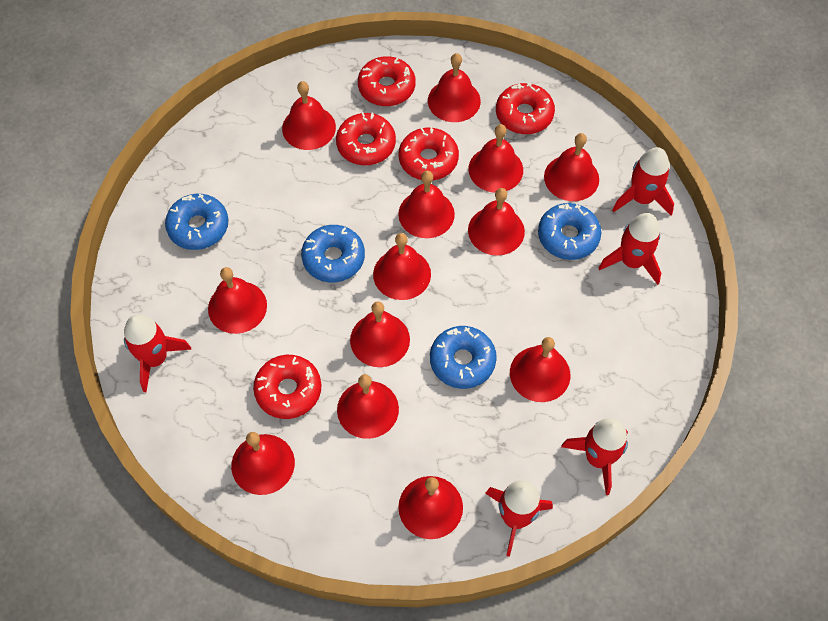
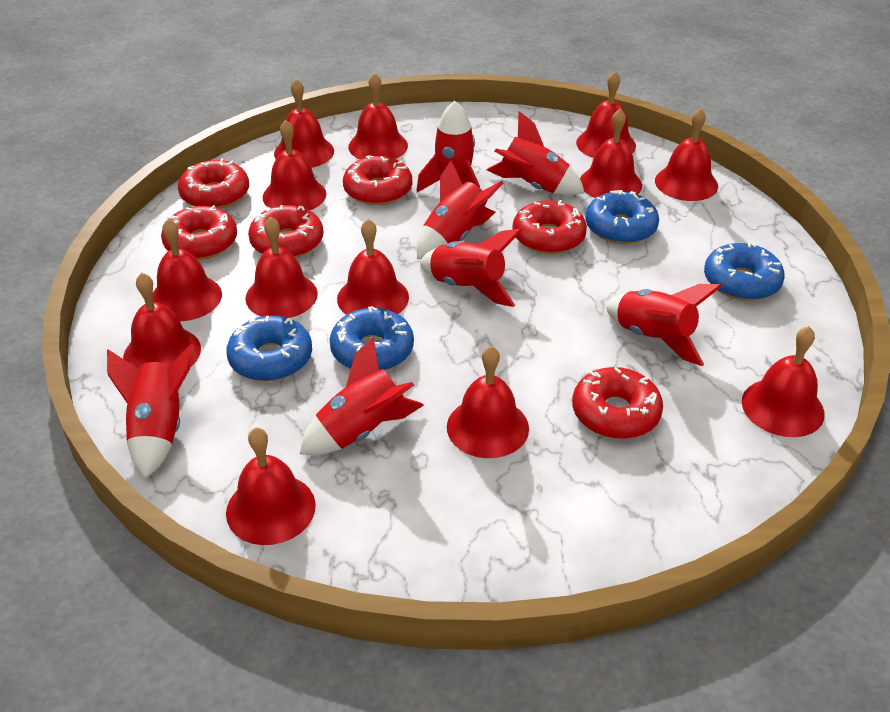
red donut: 5 -> 6
red rocket: 5 -> 7

